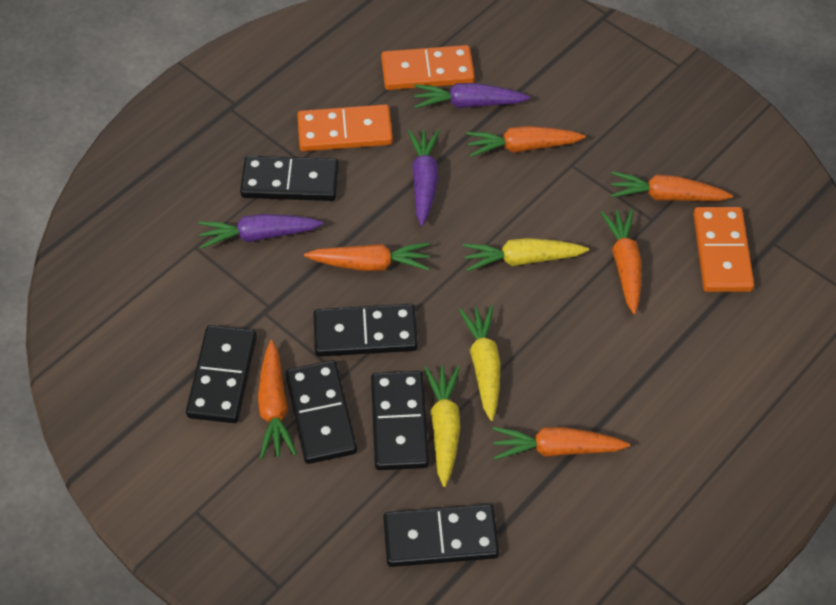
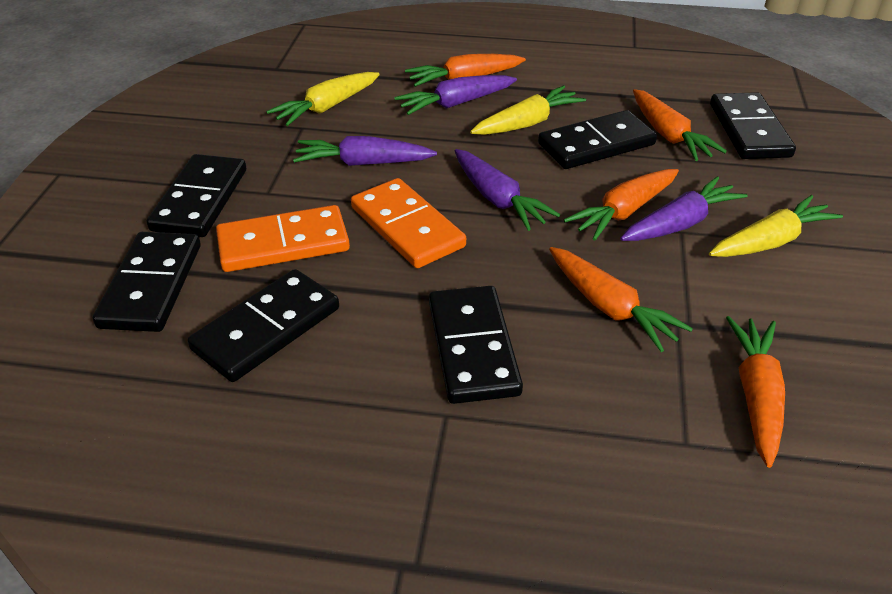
orange carrot: 6 -> 5
orange domino: 3 -> 2
purple carrot: 3 -> 4

